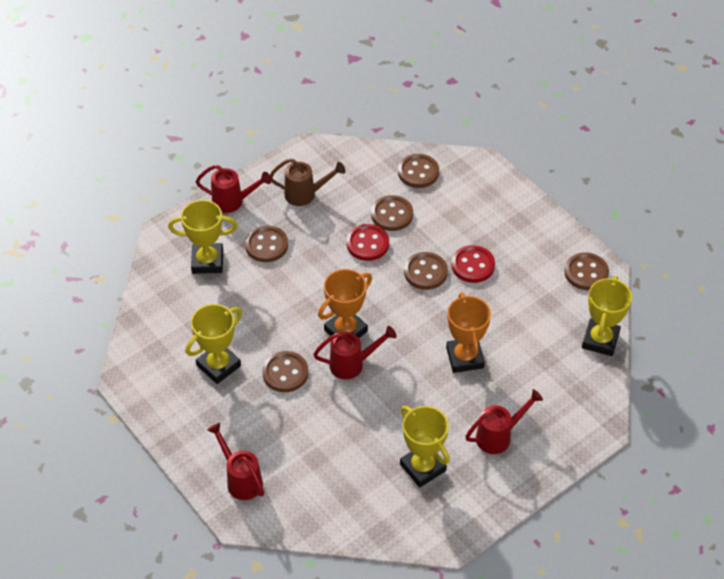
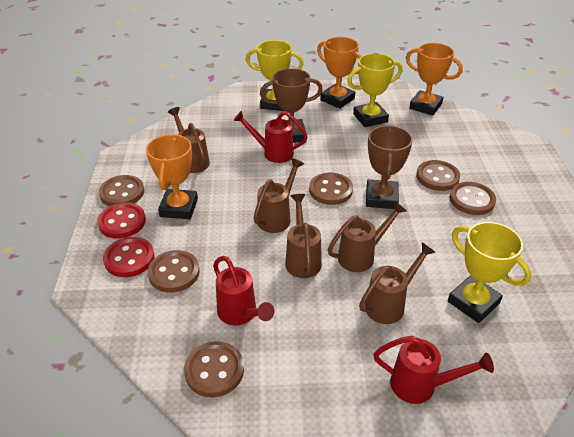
brown trophy: 0 -> 2
brown watering can: 1 -> 5
orange trophy: 2 -> 3
red watering can: 4 -> 3
yellow trophy: 4 -> 3

